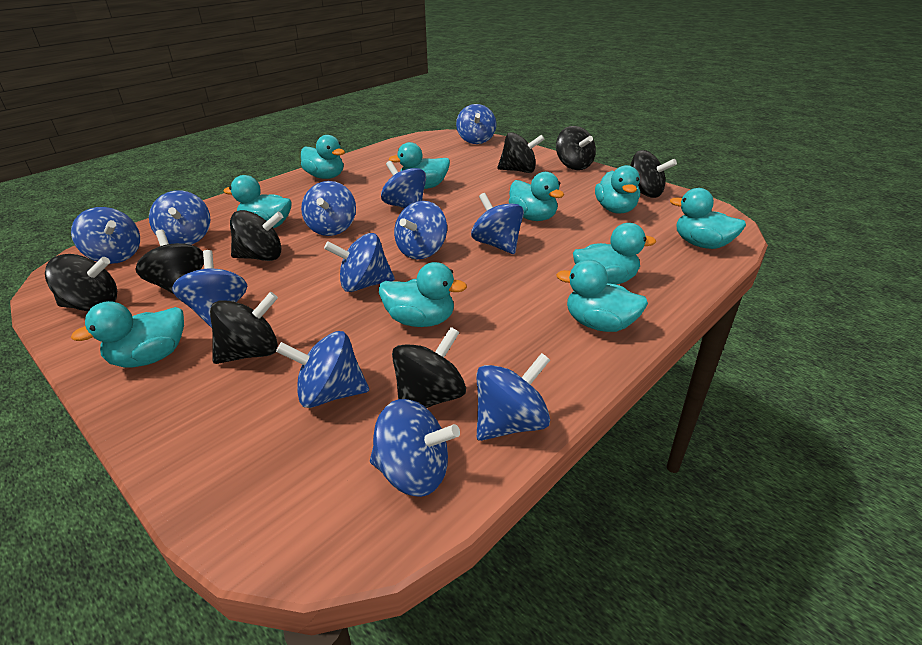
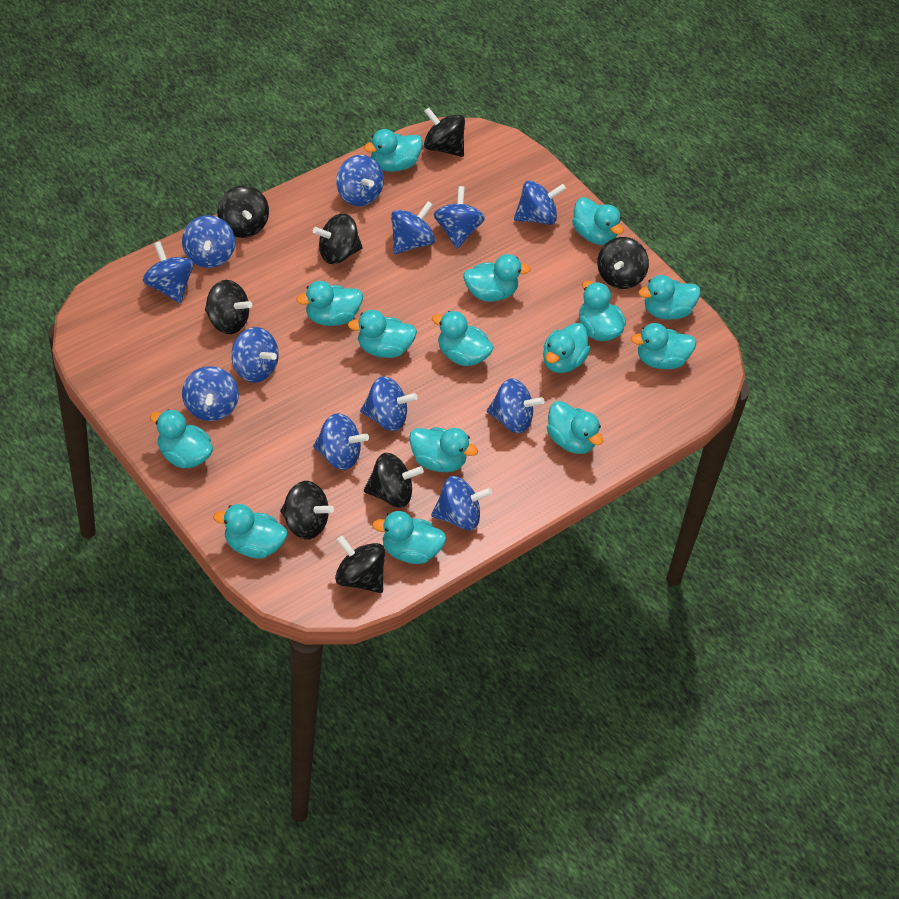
turquoise duck: 10 -> 15

